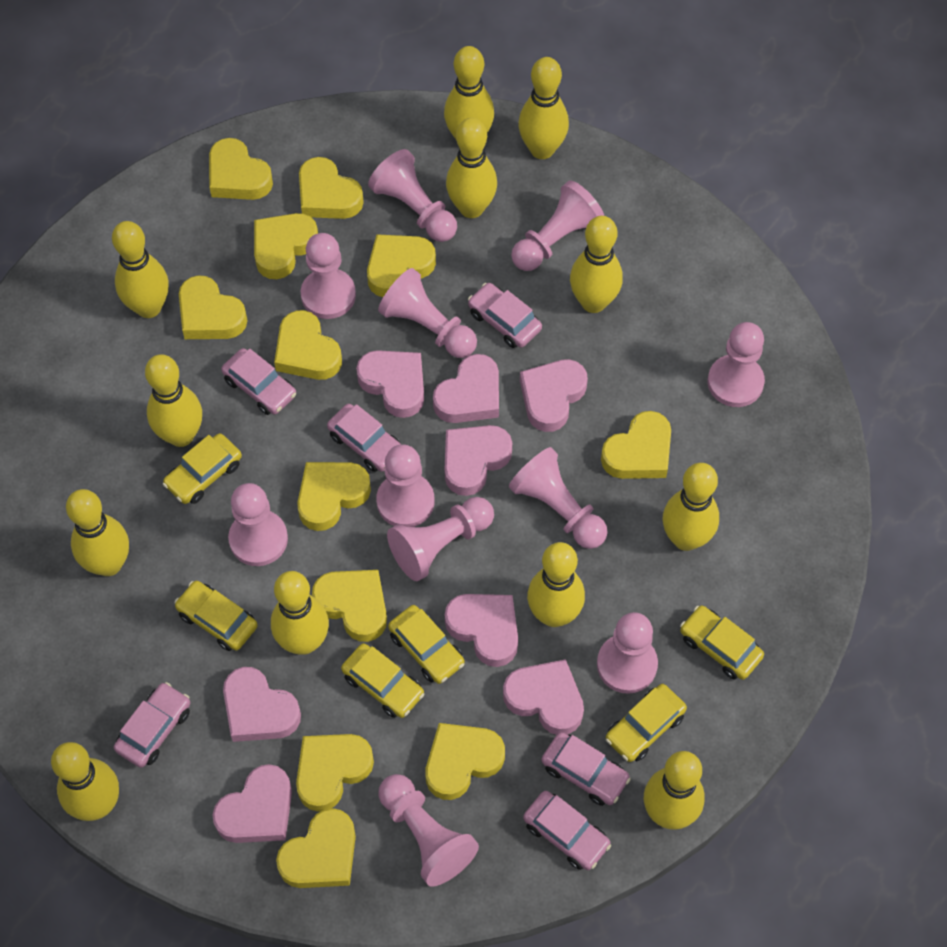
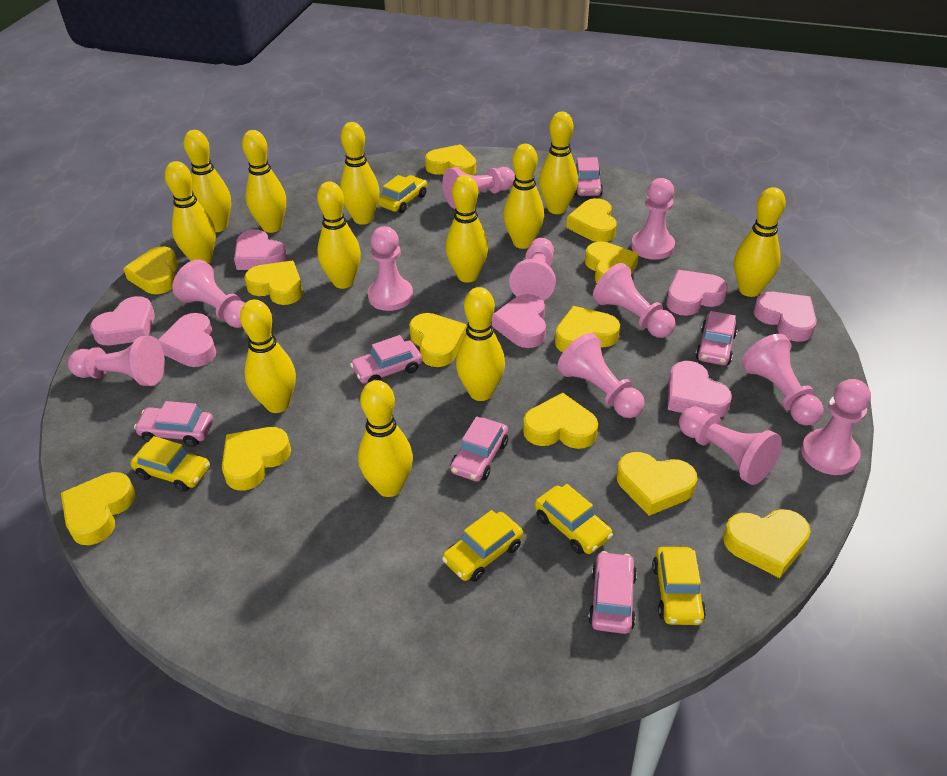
pink heart: 8 -> 7
yellow car: 6 -> 5

